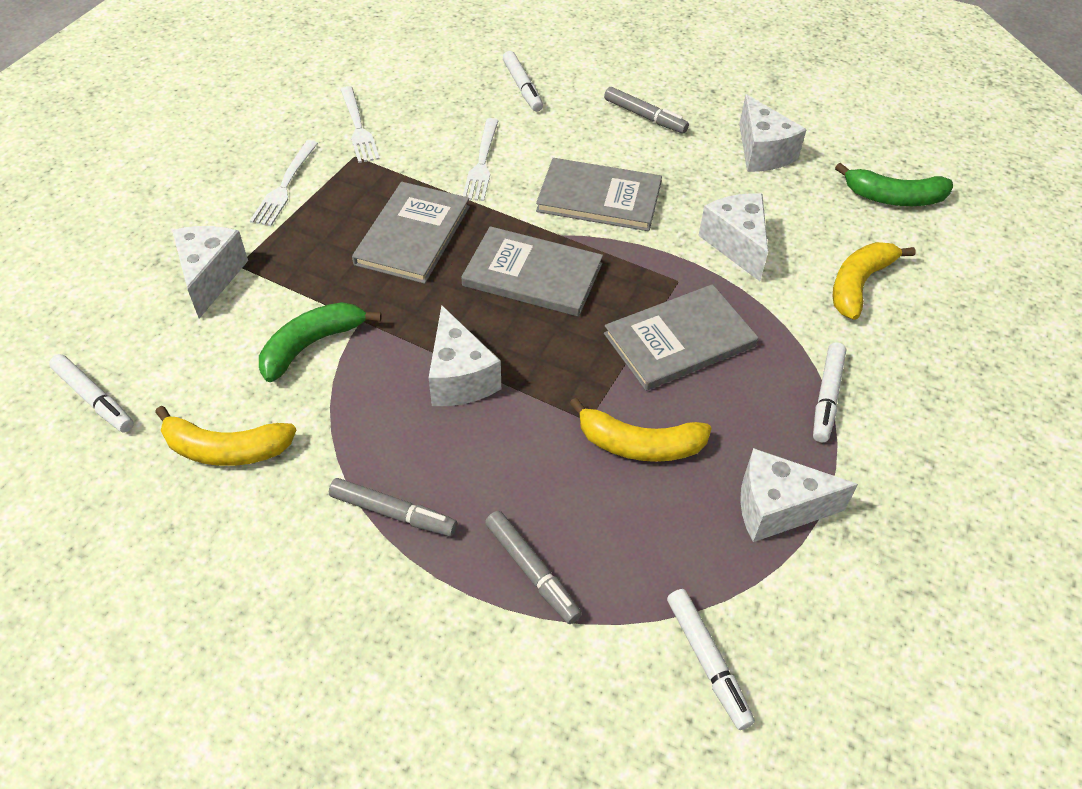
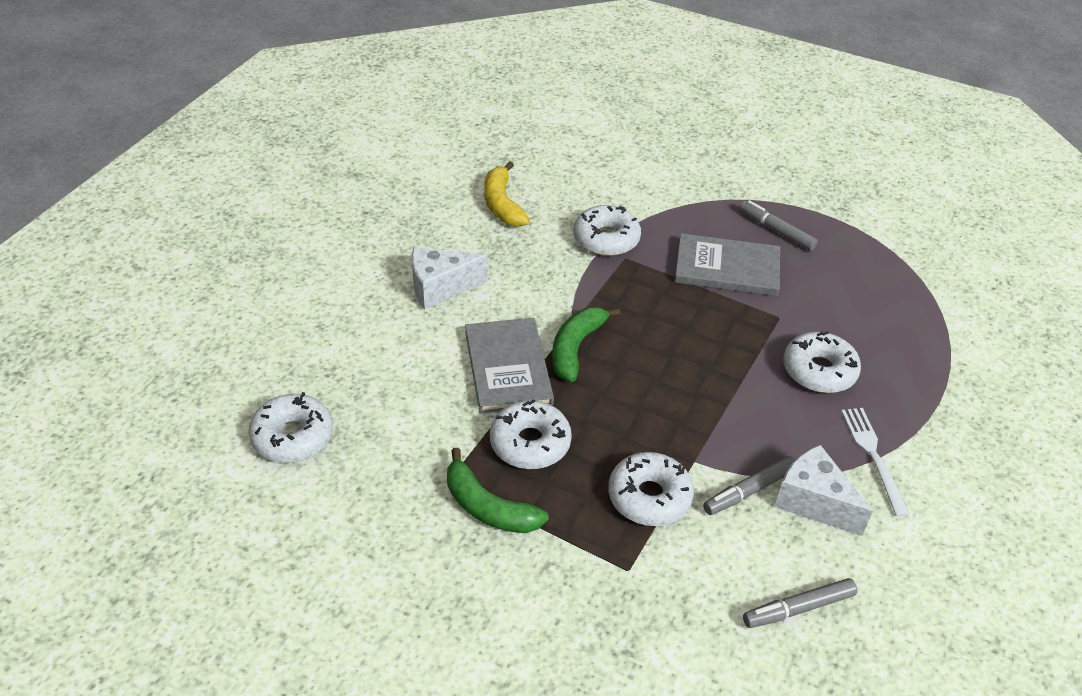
grey book: 4 -> 2
white cheese: 5 -> 2
white donut: 0 -> 5
white fork: 3 -> 1
white marker: 4 -> 0
yellow banana: 3 -> 1

